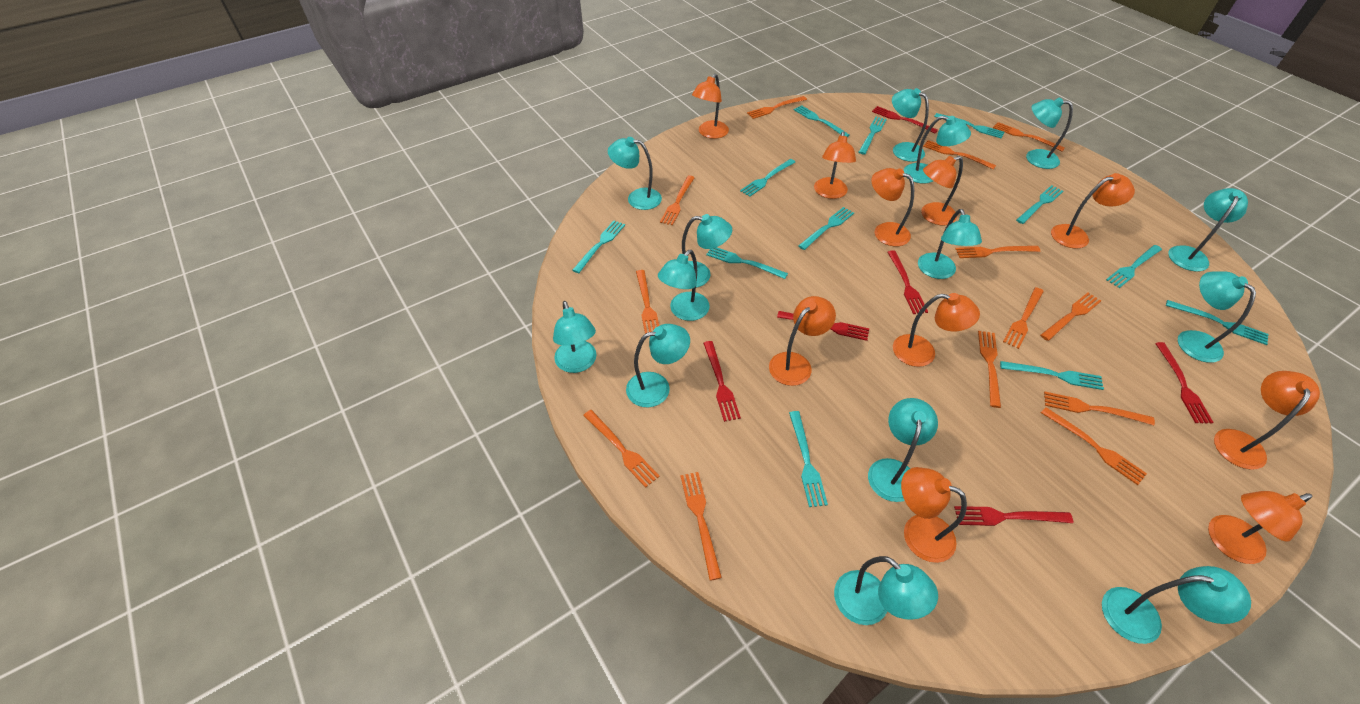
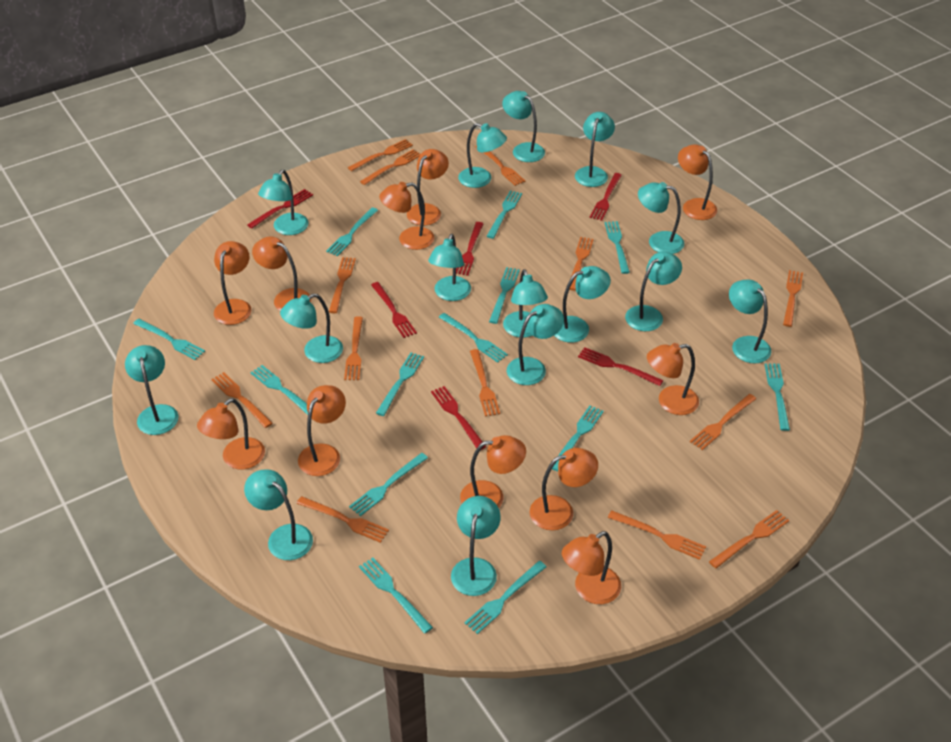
orange lamp: 10 -> 11
turquoise fork: 12 -> 13
turquoise lamp: 14 -> 15

